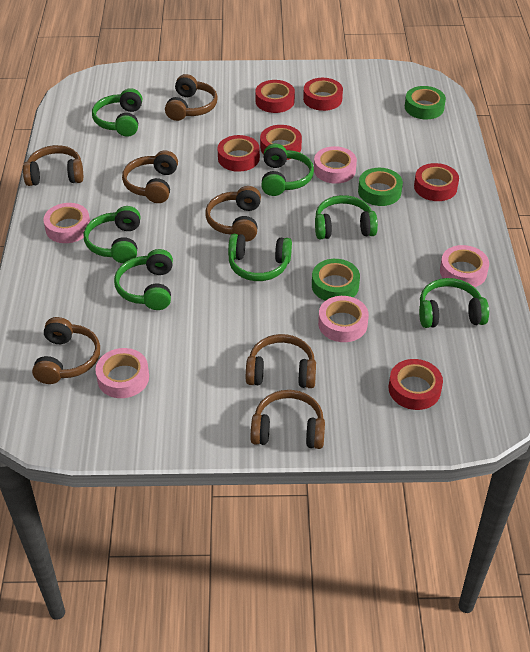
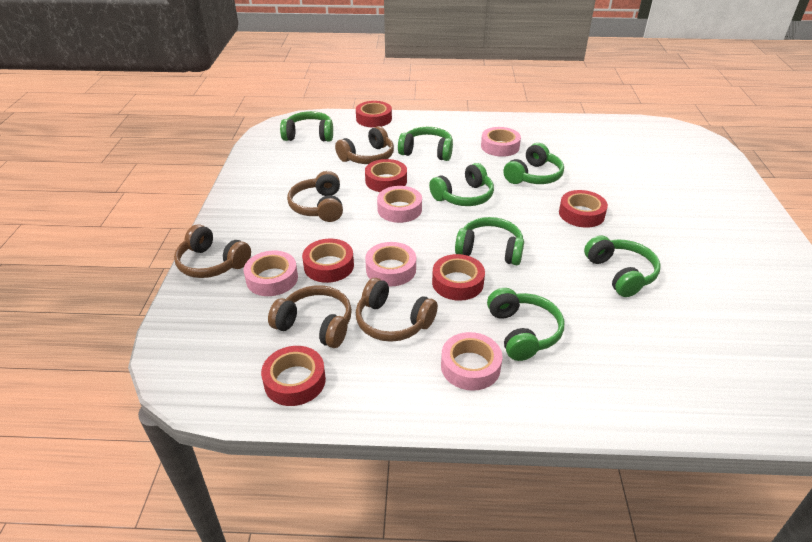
brown headphones: 7 -> 5
green tape: 3 -> 0

